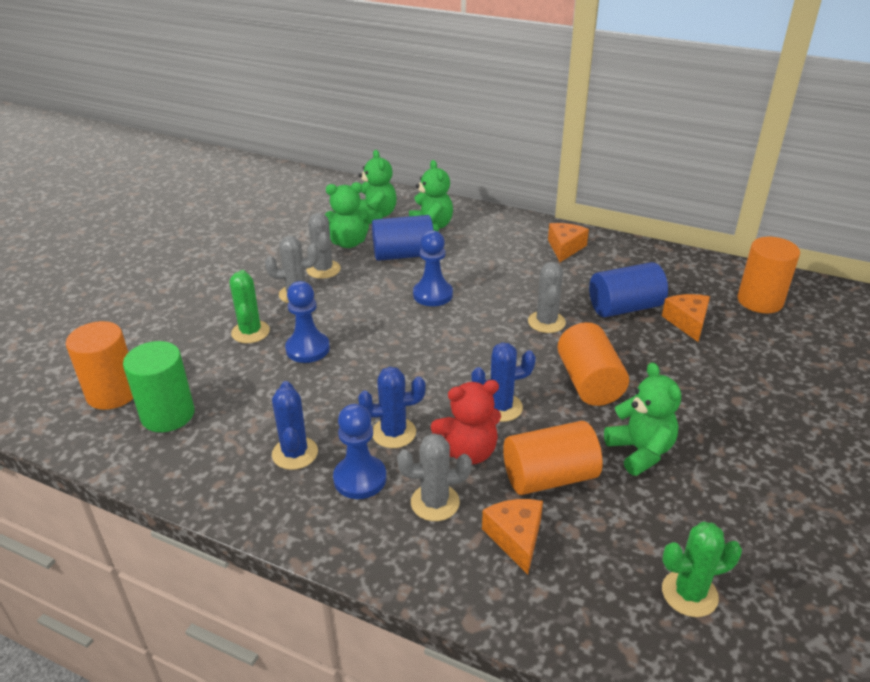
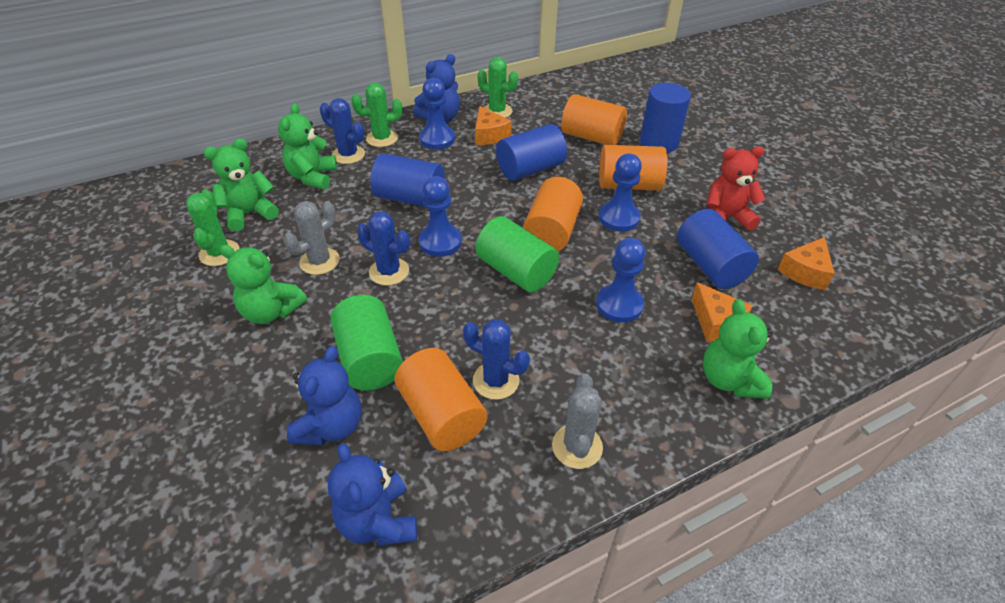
blue cylinder: 2 -> 4
blue pawn: 3 -> 4
blue teddy bear: 0 -> 3
green cactus: 2 -> 3
green cylinder: 1 -> 2
grey cactus: 4 -> 2

